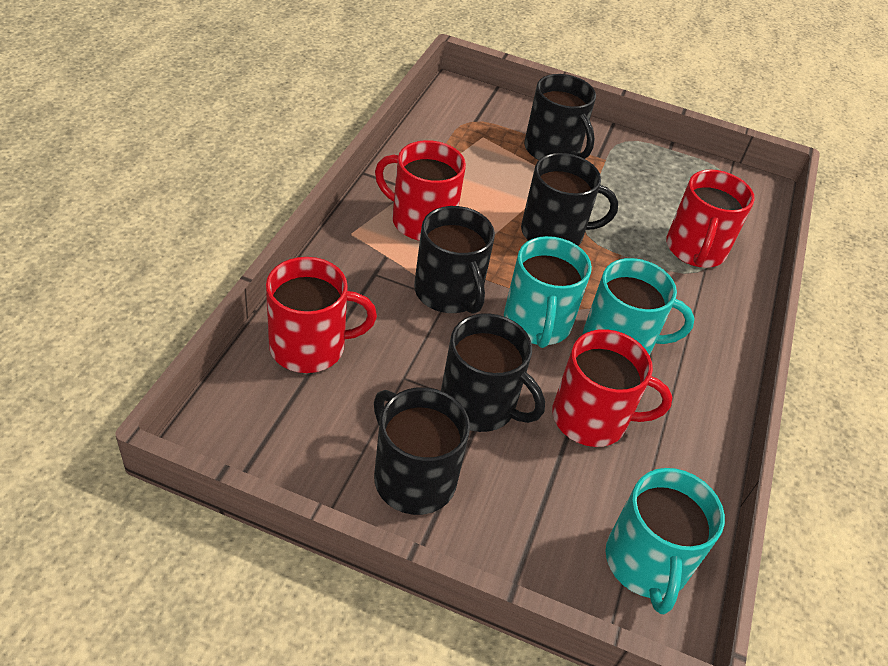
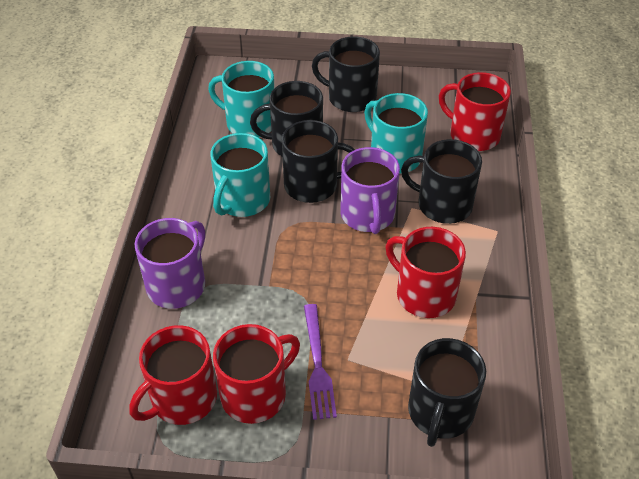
purple fork: 0 -> 1
purple mug: 0 -> 2

